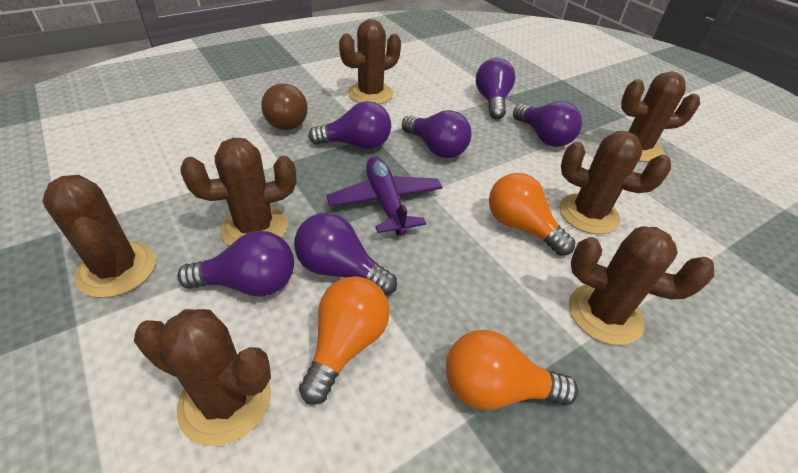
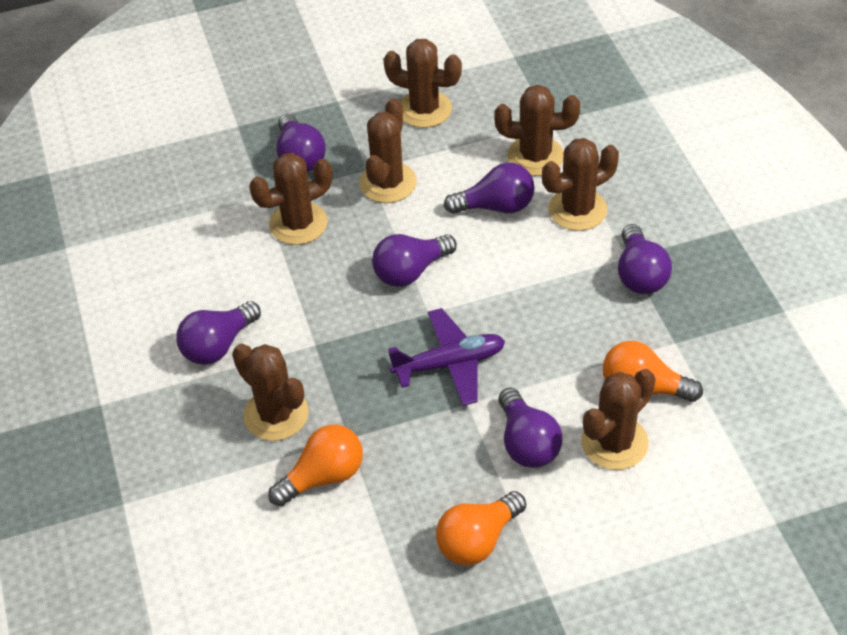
brown light bulb: 1 -> 0

